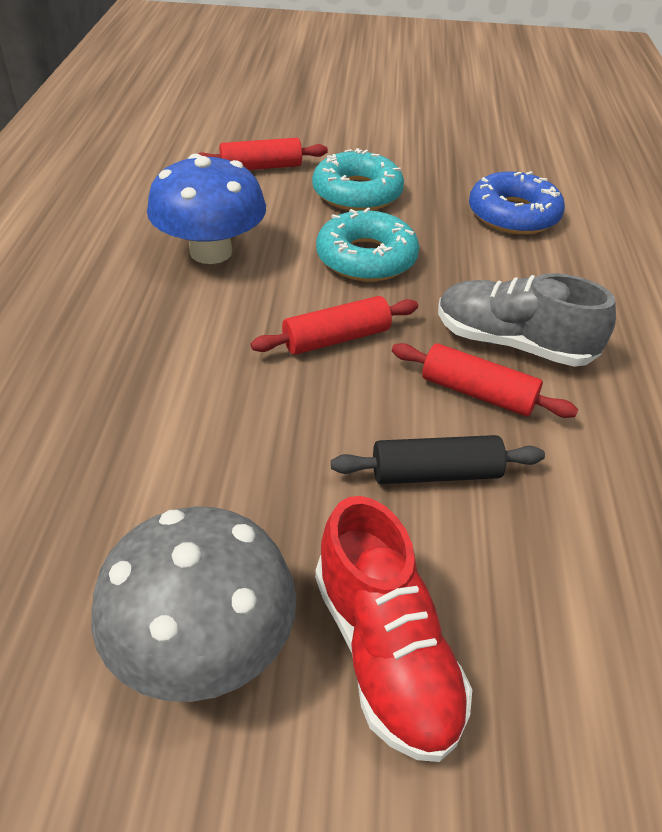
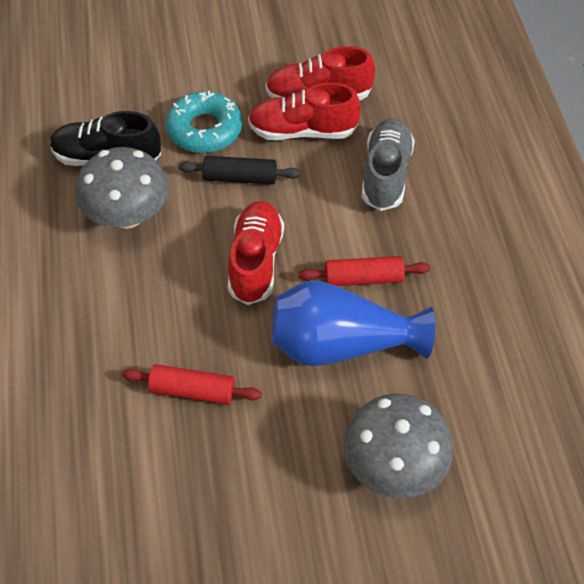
black shoe: 0 -> 1
blue donut: 1 -> 0
blue mushroom: 1 -> 0
blue vase: 0 -> 1
grey mushroom: 1 -> 2
red rolling pin: 3 -> 2
red shoe: 1 -> 3
turquoise donut: 2 -> 1

